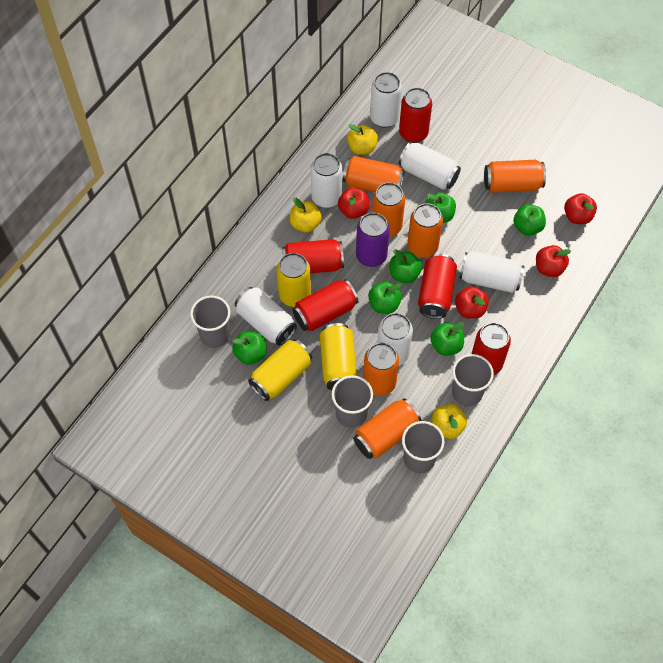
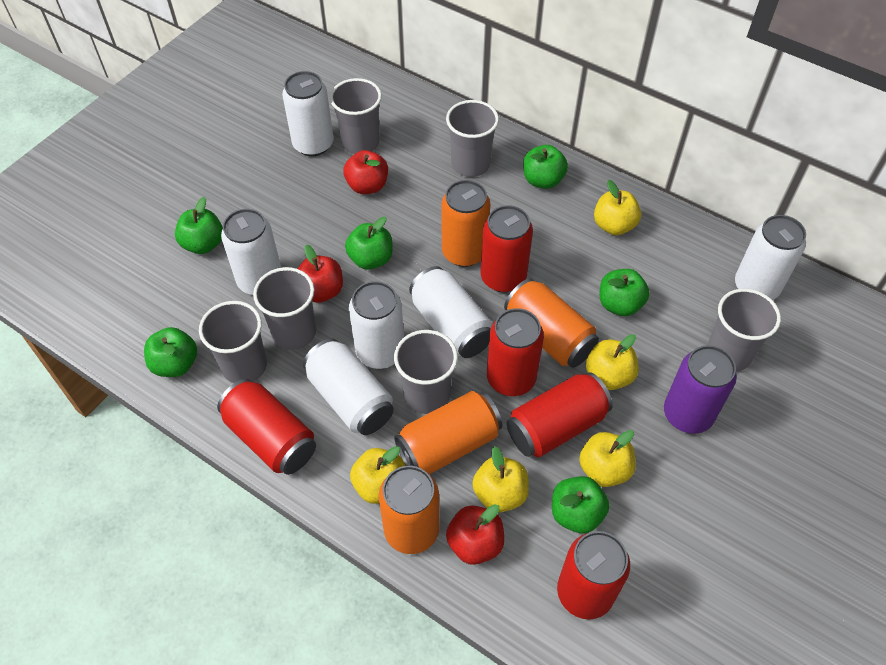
grey cup: 4 -> 6
orange can: 6 -> 4
red apple: 4 -> 3
yellow apple: 3 -> 5
yellow can: 3 -> 0

